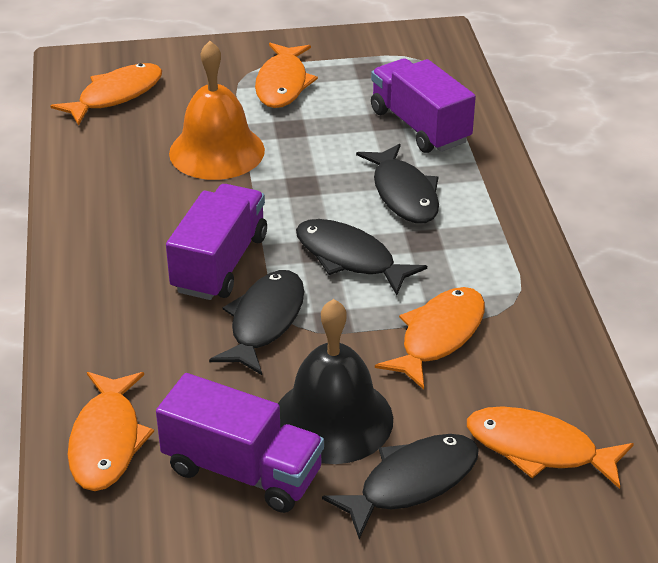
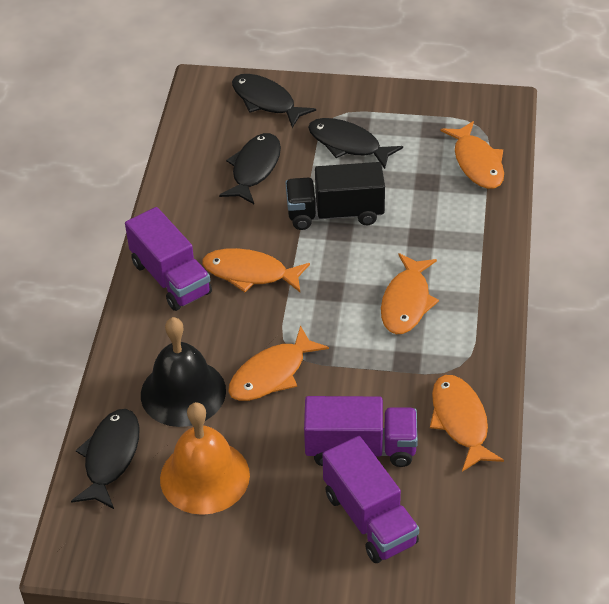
black truck: 0 -> 1

